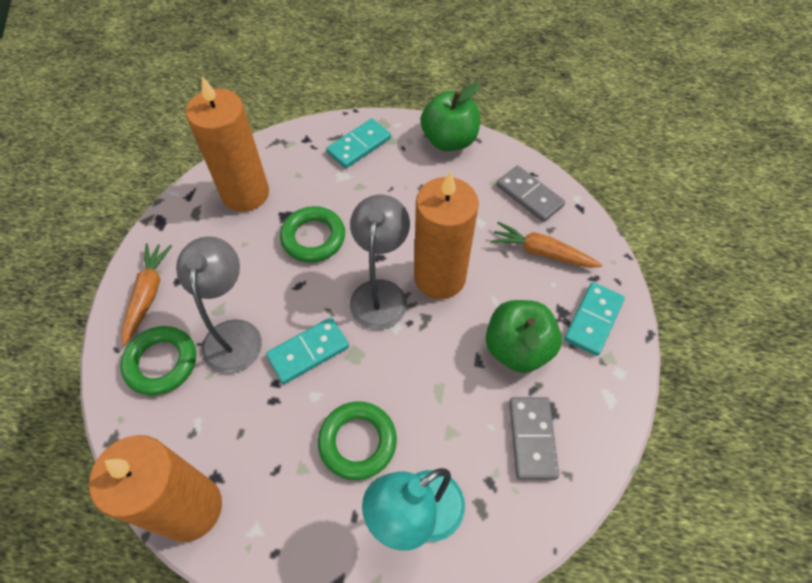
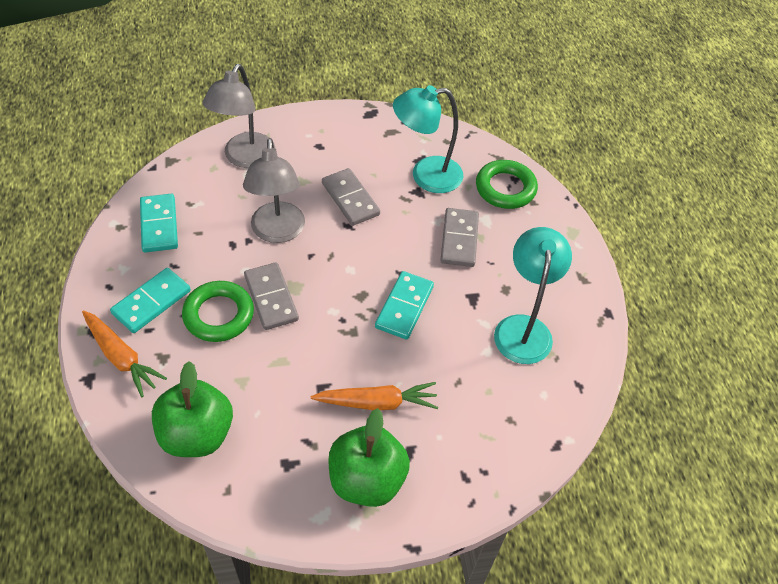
green ring: 3 -> 2
grey domino: 2 -> 3
orange candle: 3 -> 0
turquoise lamp: 1 -> 2

